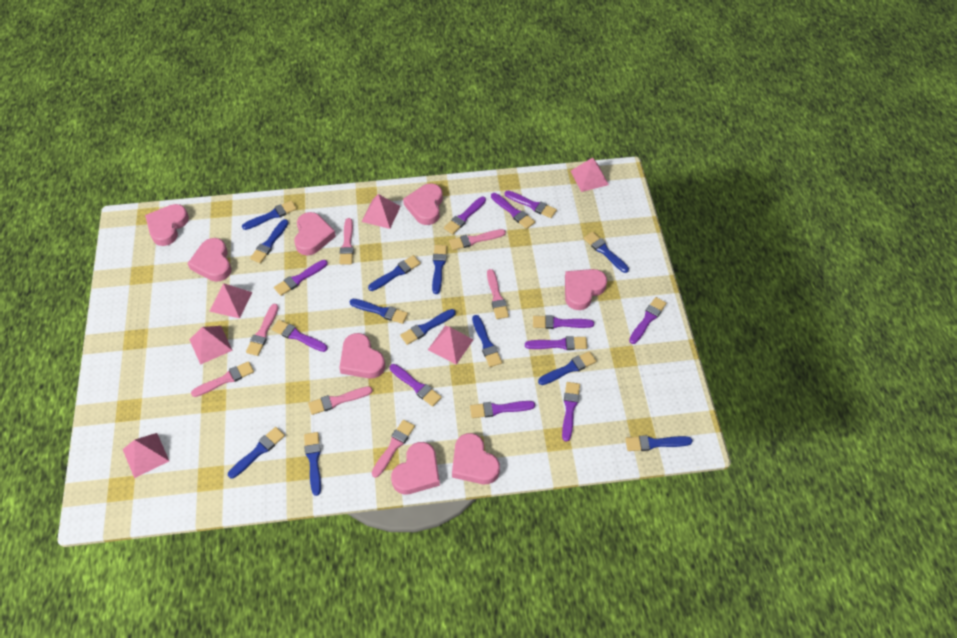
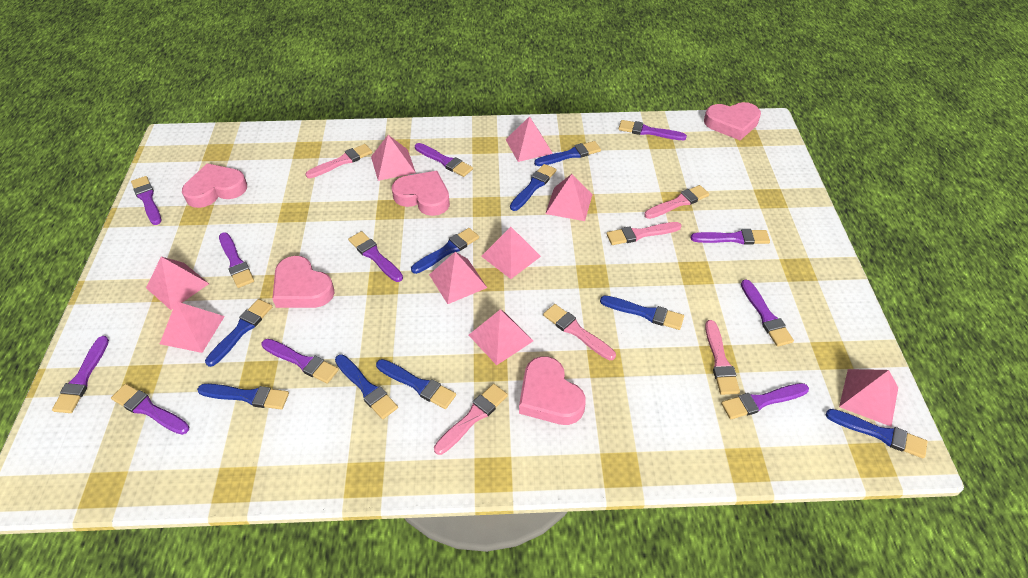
blue brush: 12 -> 9
pink brush: 7 -> 6
pink heart: 8 -> 5
pink pyramid: 6 -> 9

